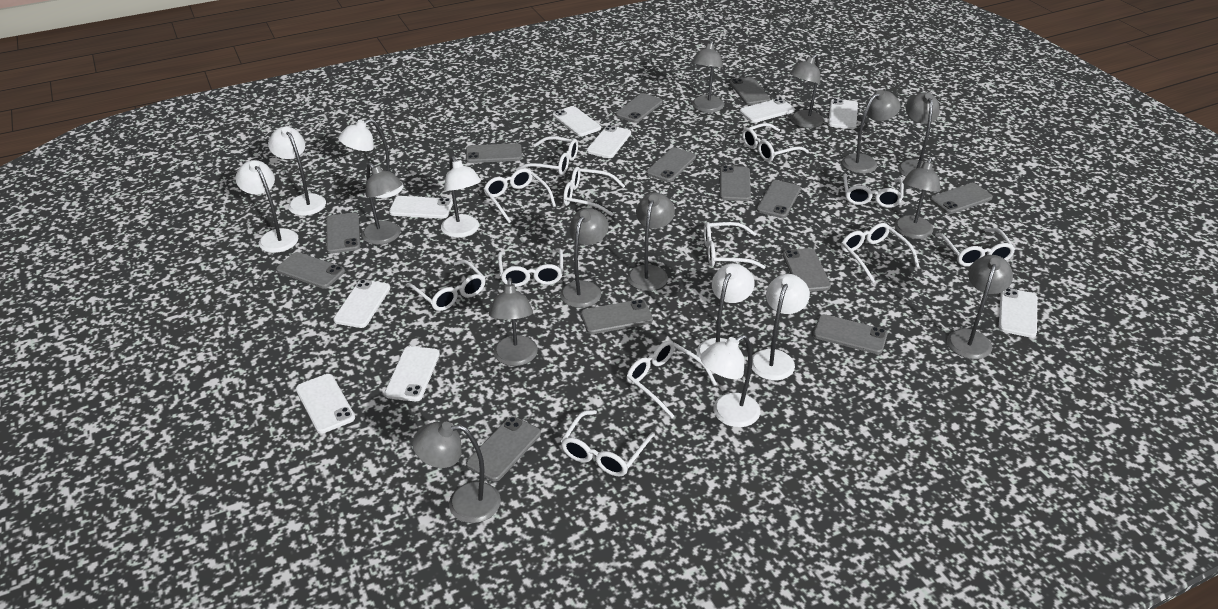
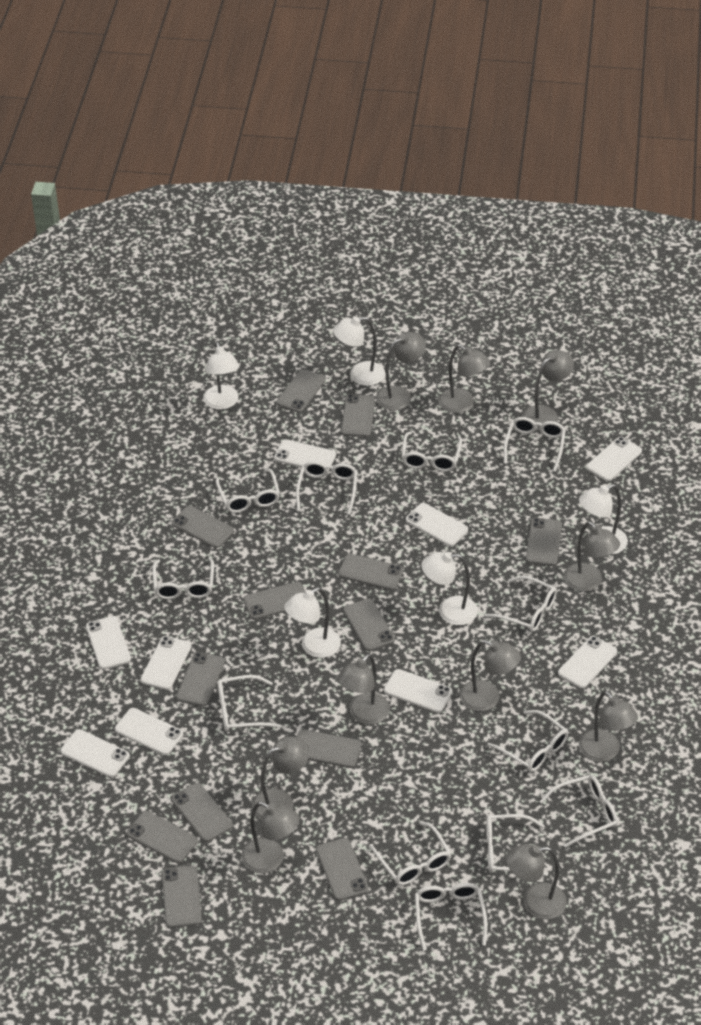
grey lamp: 11 -> 10
white lamp: 7 -> 5

